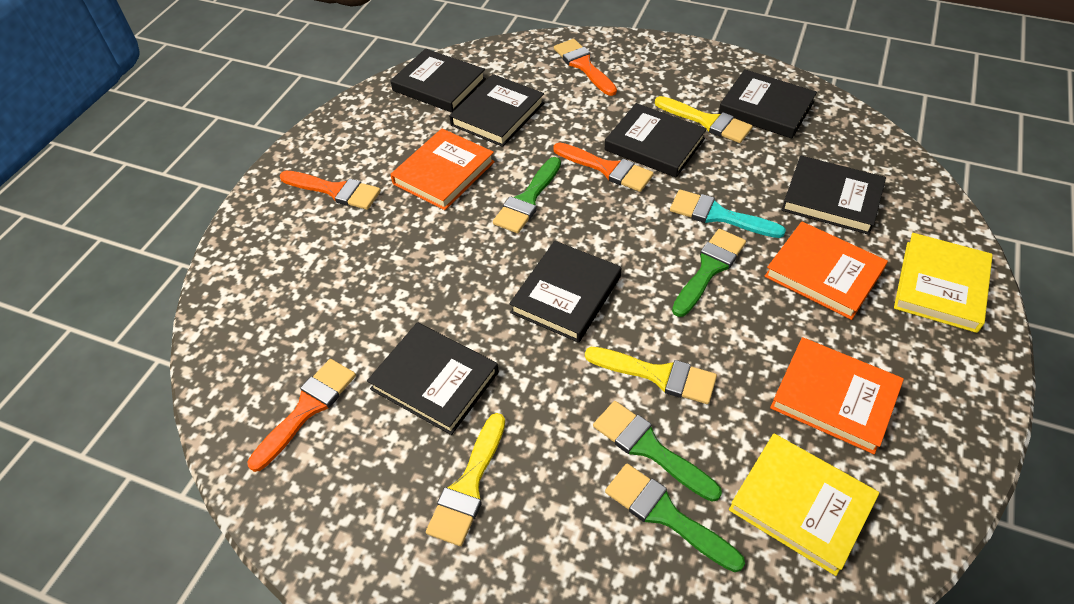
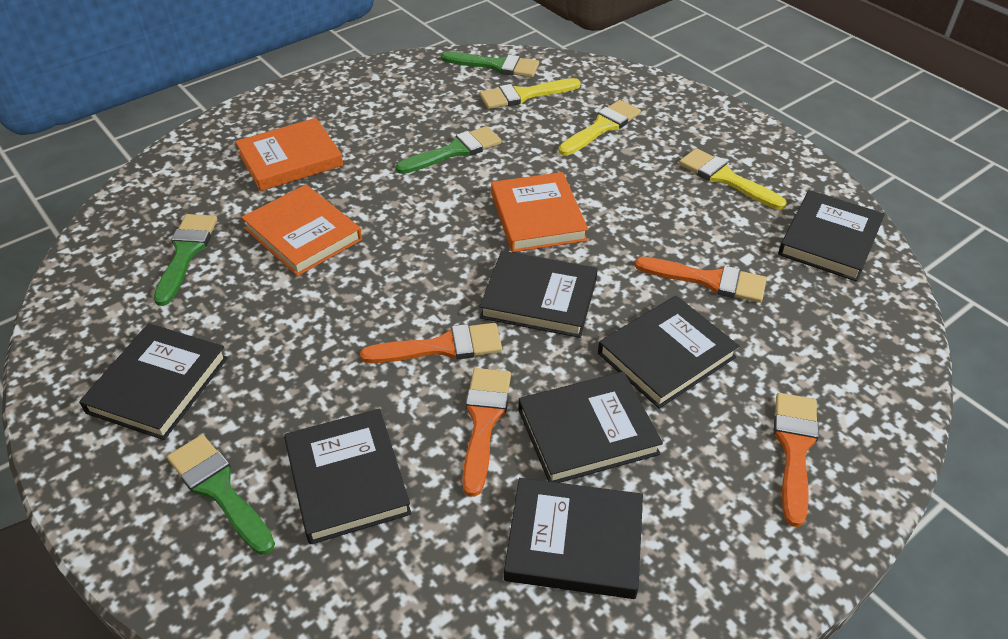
turquoise brush: 1 -> 0
yellow book: 2 -> 0

